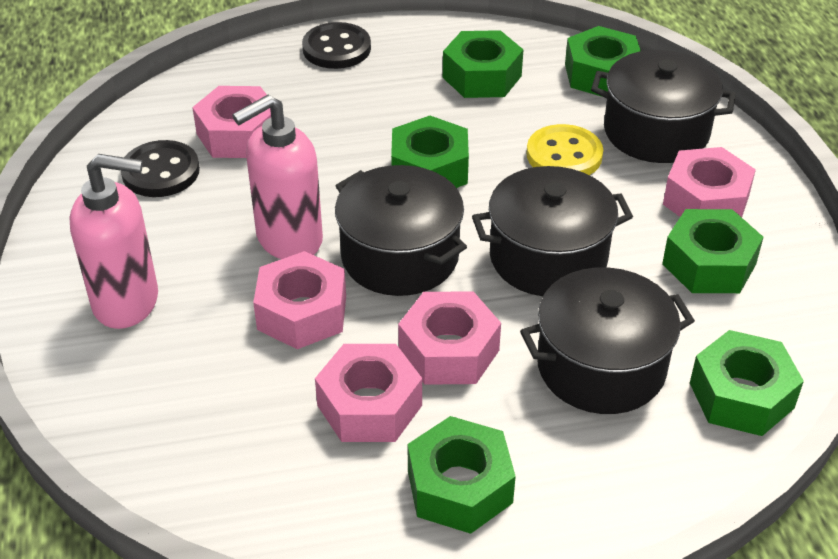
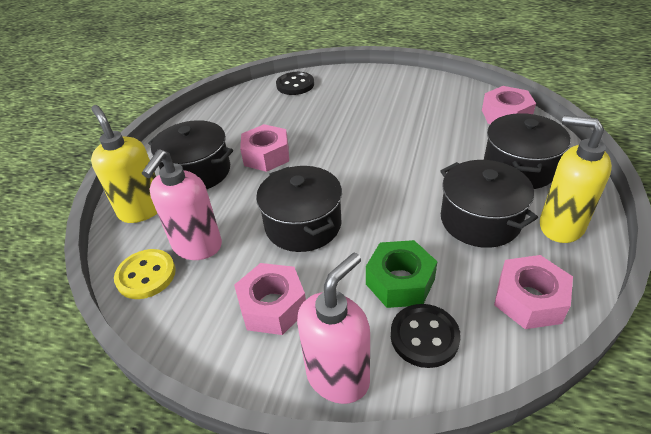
green nut: 6 -> 1
pink nut: 5 -> 4
yellow soap dispenser: 0 -> 2

